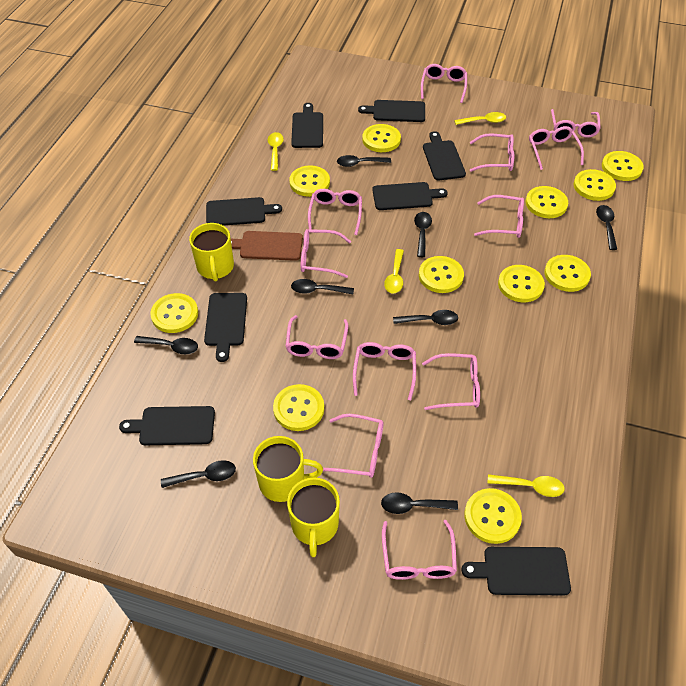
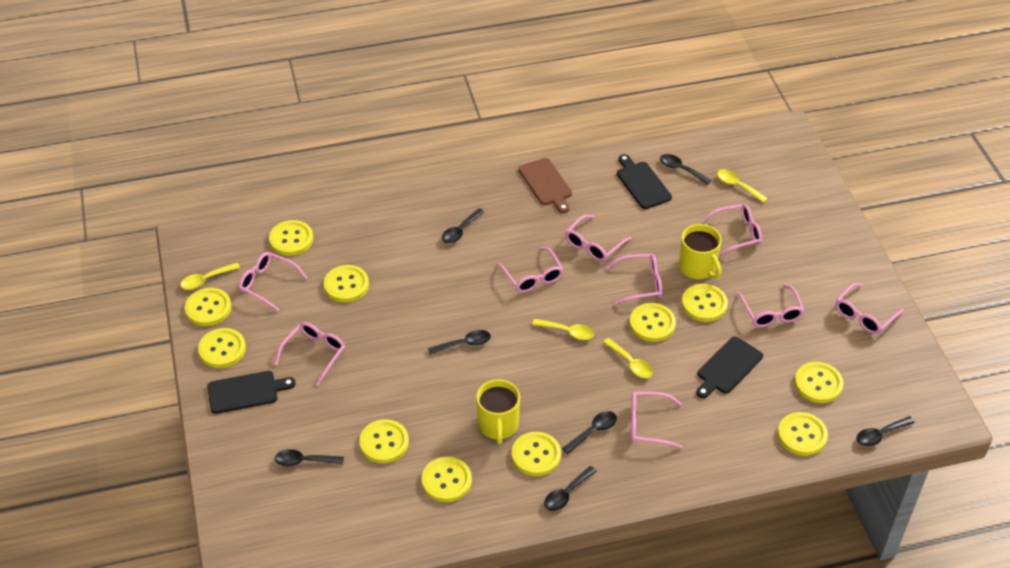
black cutting board: 8 -> 3
black spoon: 8 -> 7
pink glasses: 12 -> 9
yellow mug: 3 -> 2

